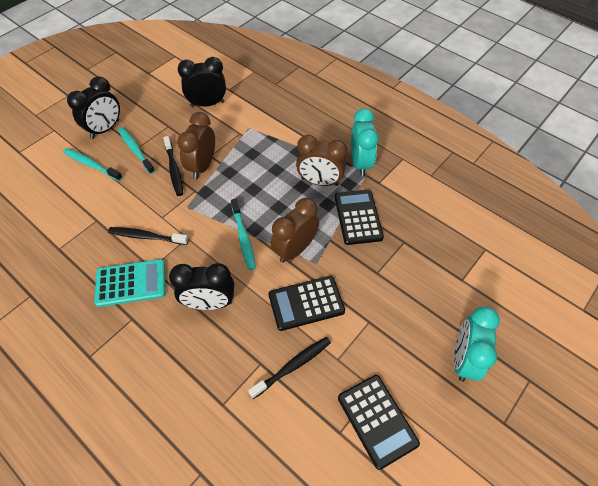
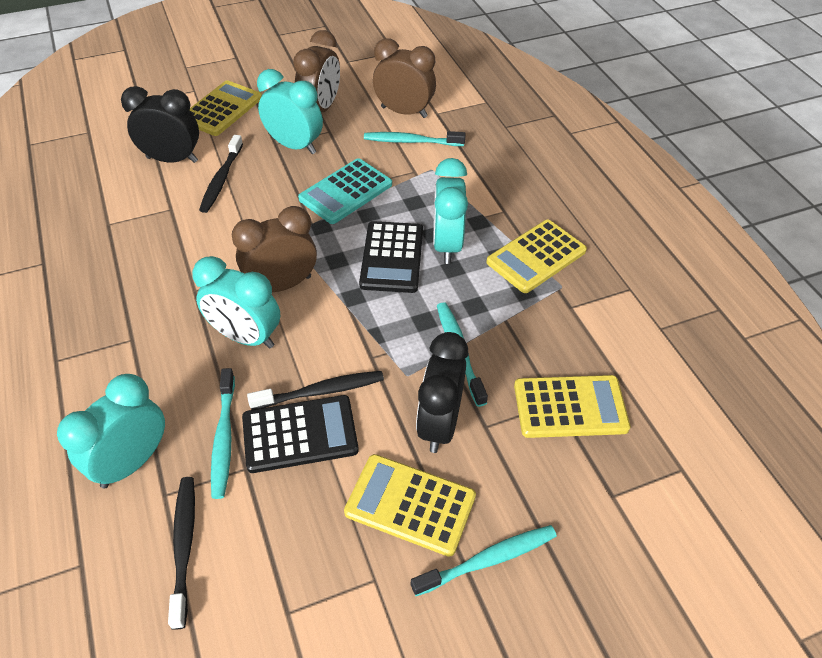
black calculator: 3 -> 2
black clock: 3 -> 2
turquoise clock: 2 -> 4
turquoise toothbrush: 3 -> 4
yellow calculator: 0 -> 4

